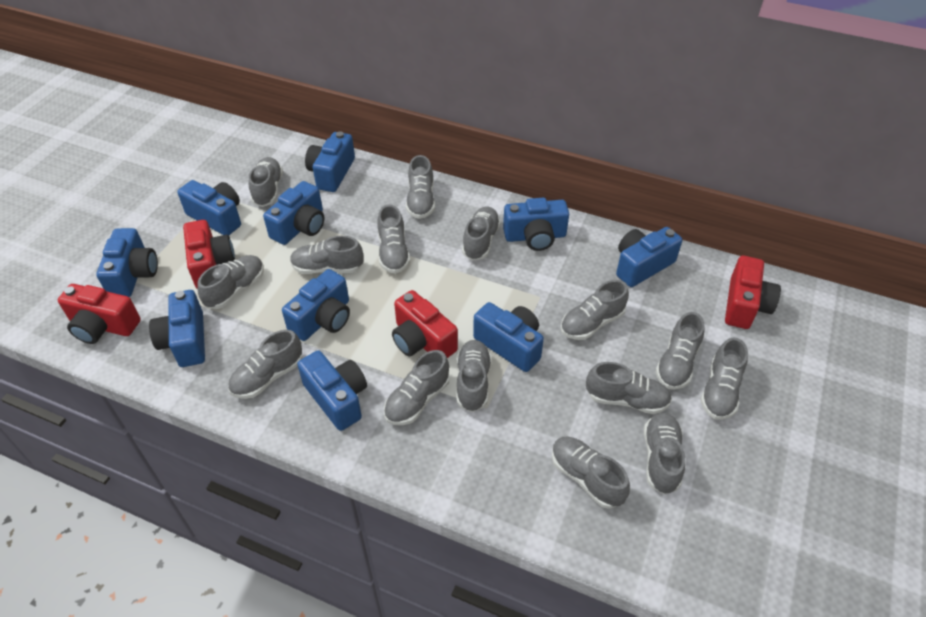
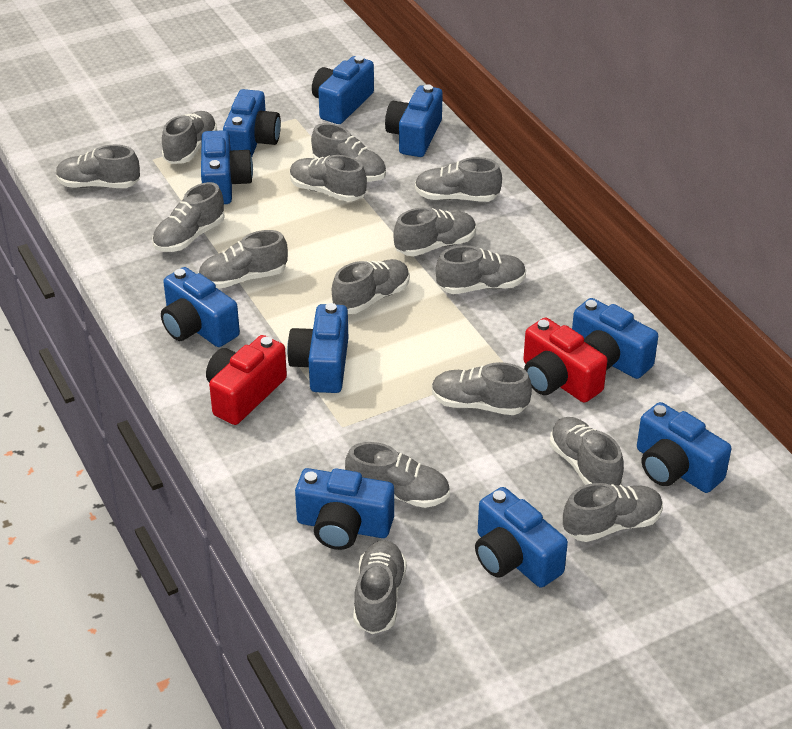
red camera: 4 -> 2

